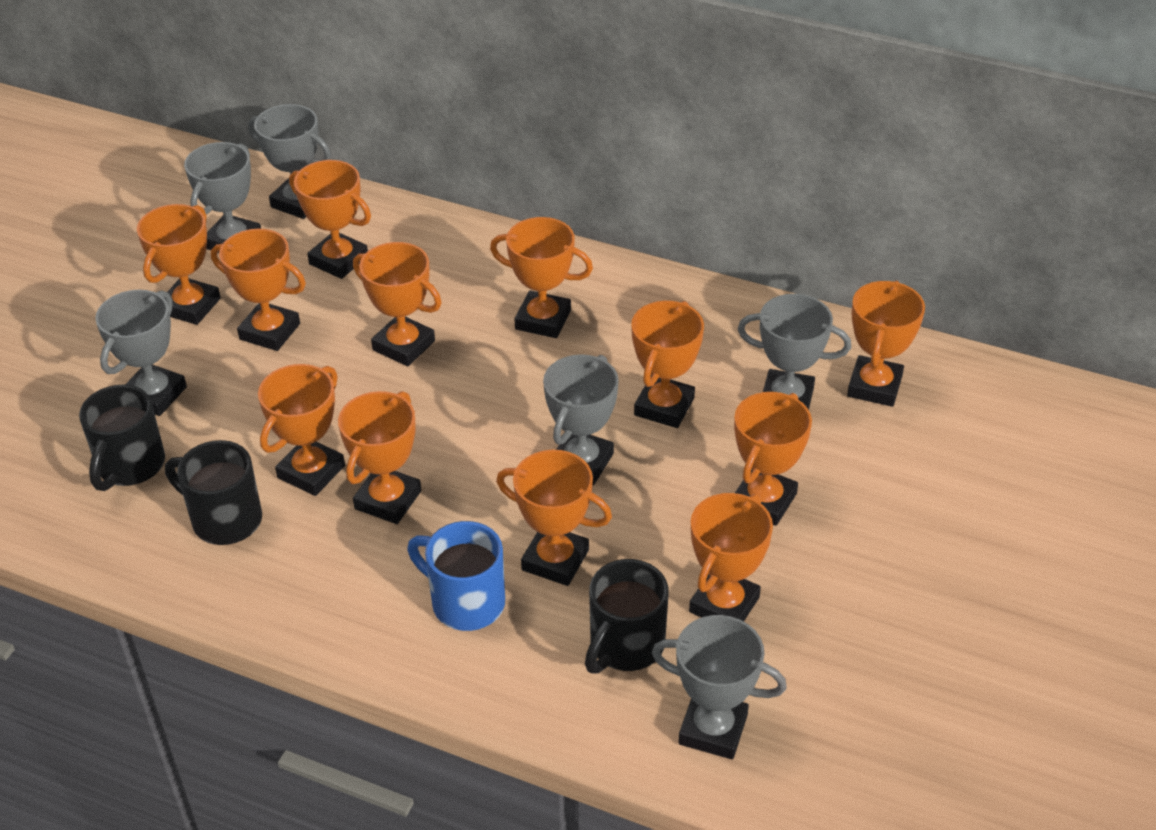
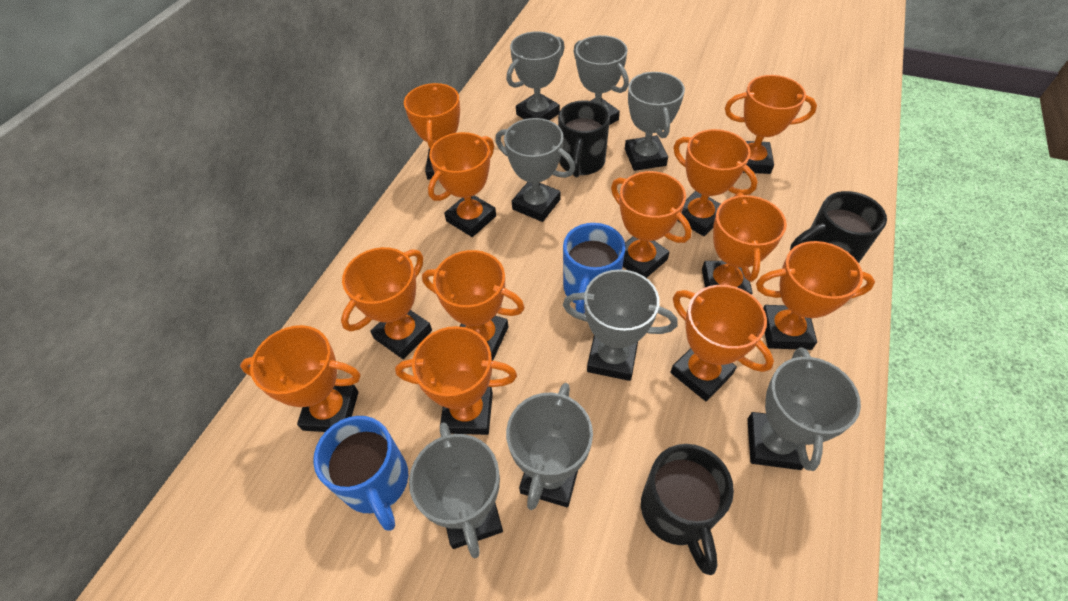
blue mug: 1 -> 2
grey trophy: 6 -> 8

